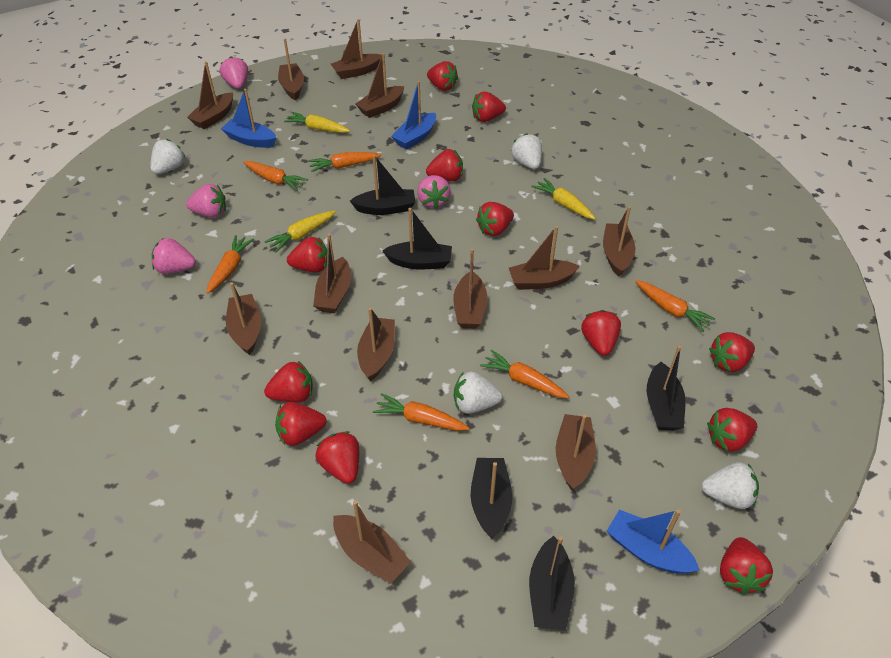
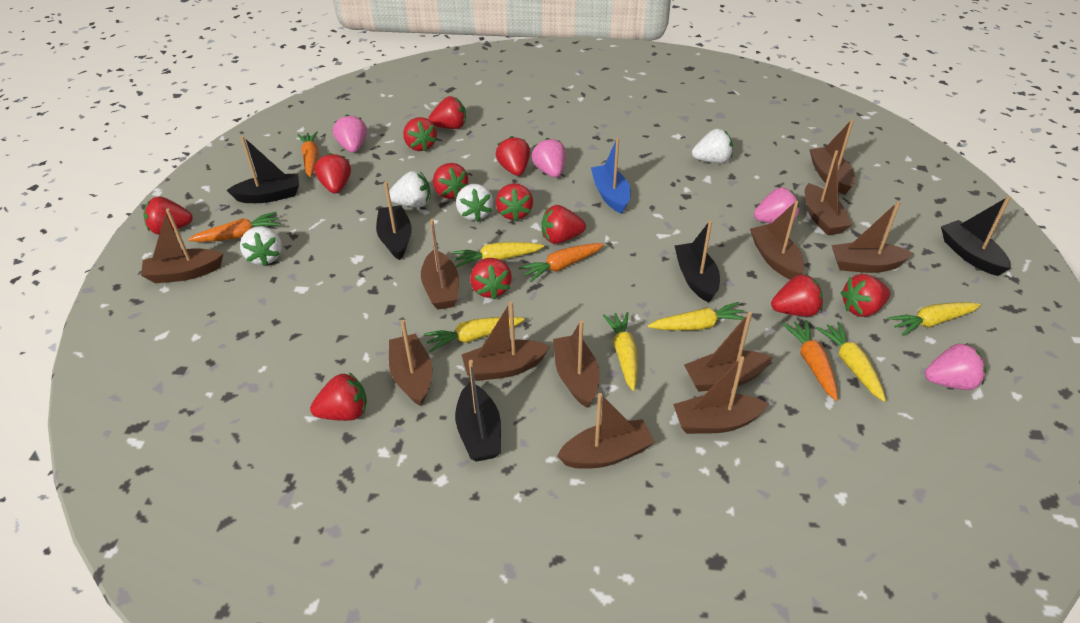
blue boat: 3 -> 1
orange carrot: 6 -> 4
yellow carrot: 3 -> 6

